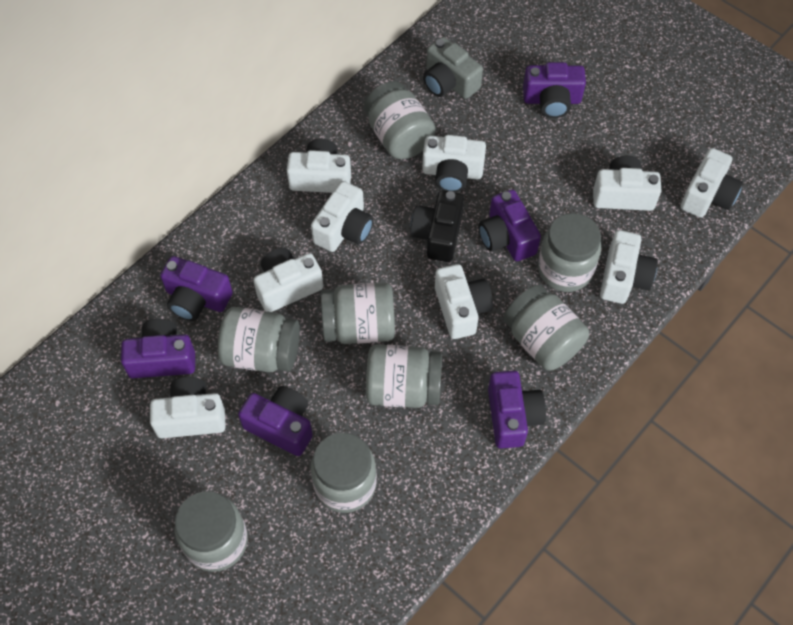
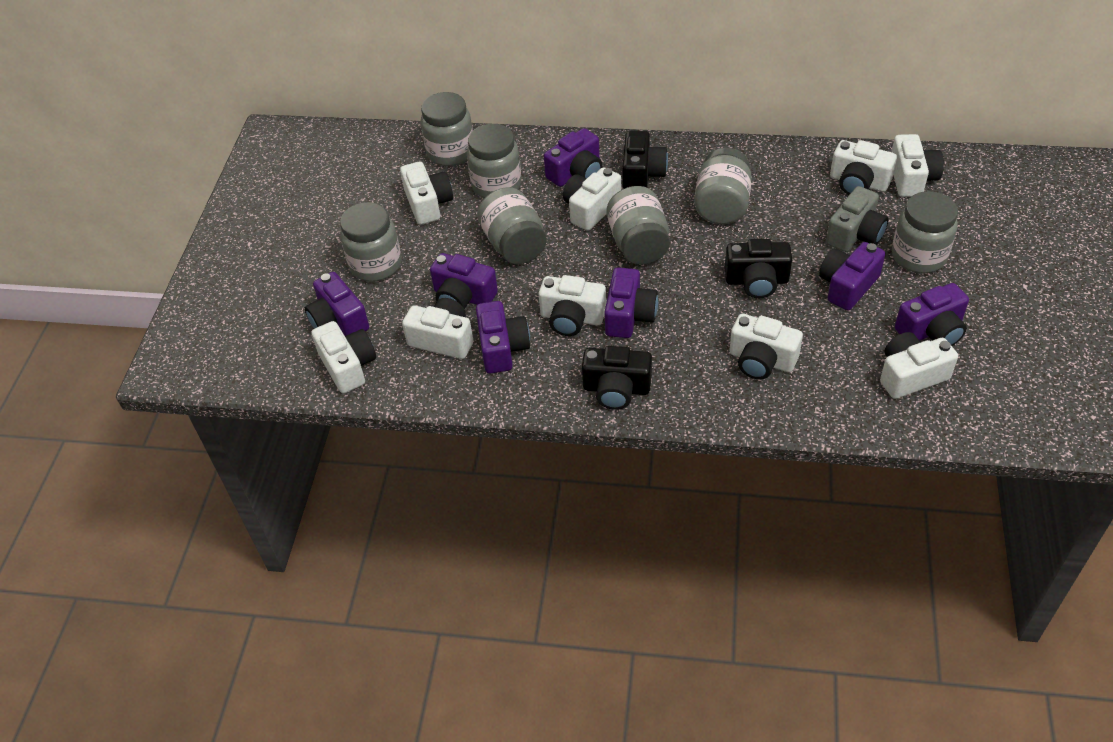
black camera: 1 -> 3
grey jar: 8 -> 7
purple camera: 6 -> 7

